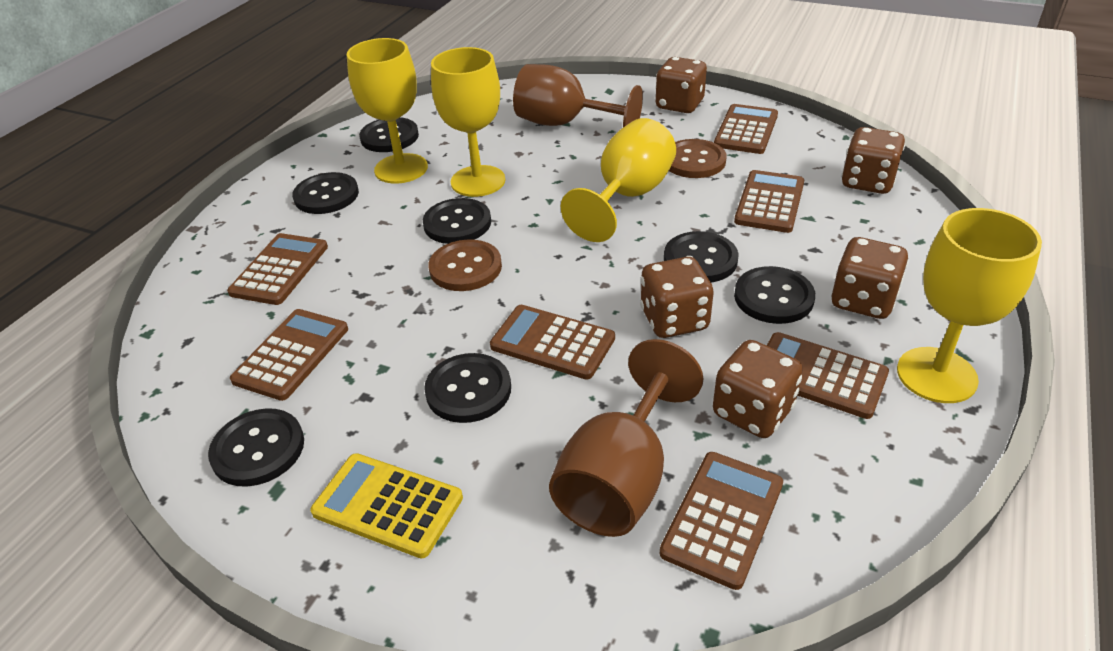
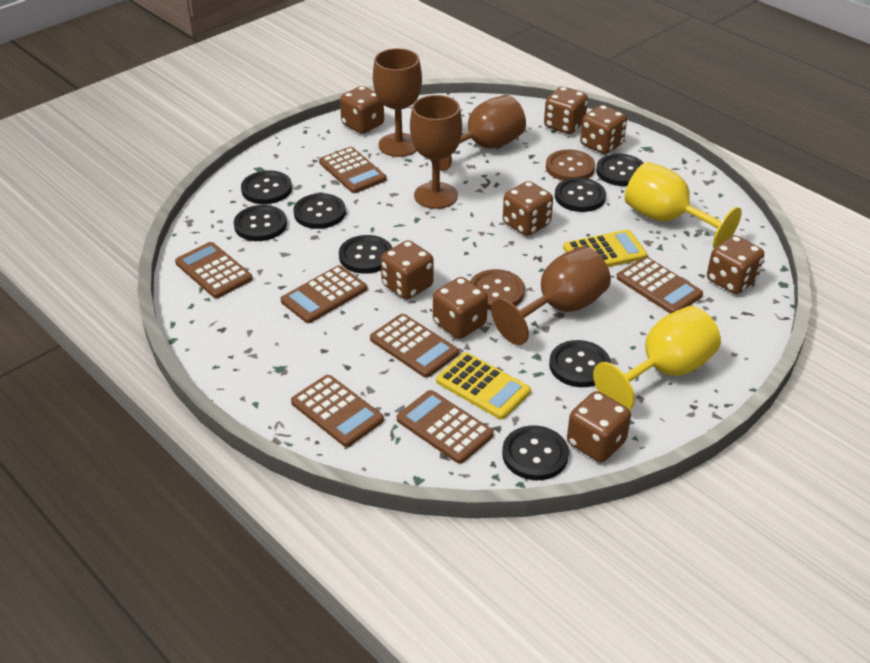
black button: 7 -> 8
brown dice: 5 -> 8
brown goblet: 2 -> 4
yellow calculator: 1 -> 2
yellow goblet: 4 -> 2

